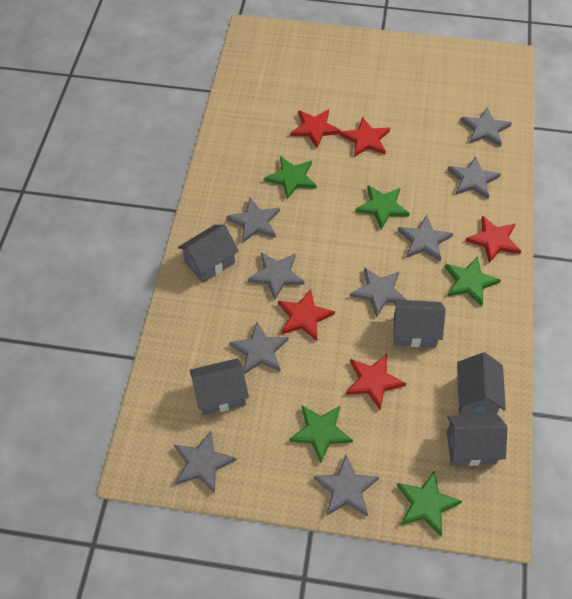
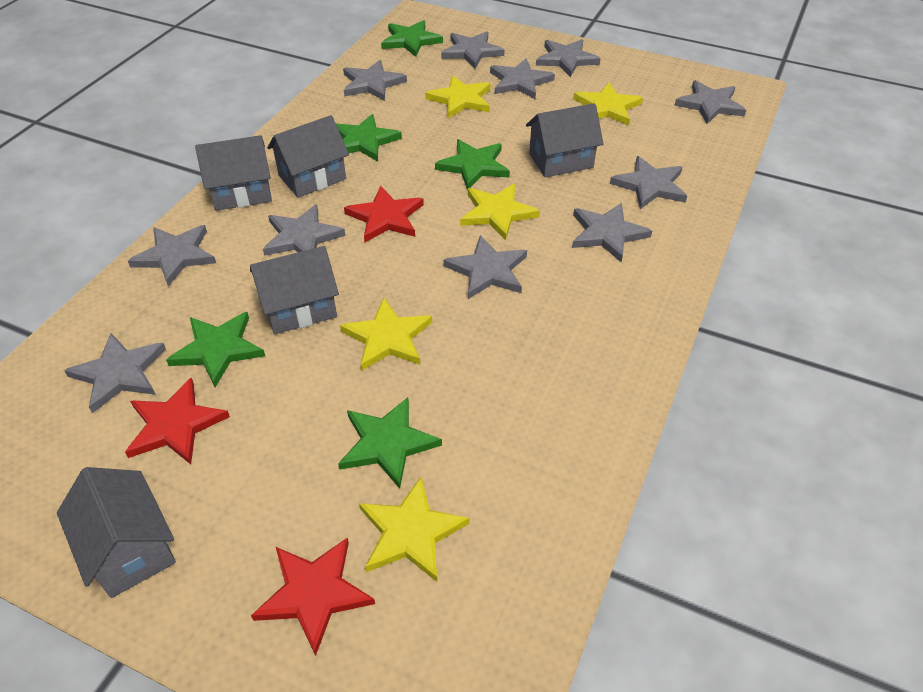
grey star: 9 -> 11
red star: 5 -> 3
yellow star: 0 -> 5

